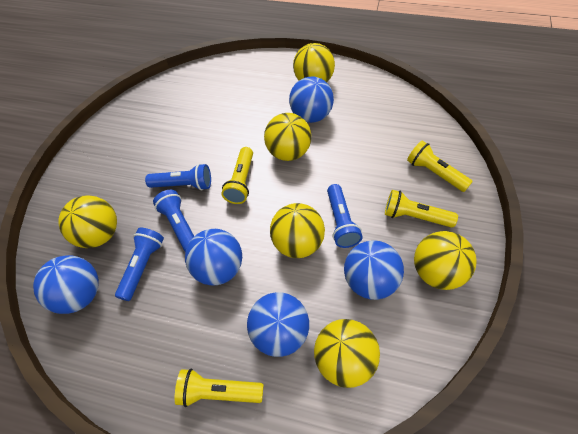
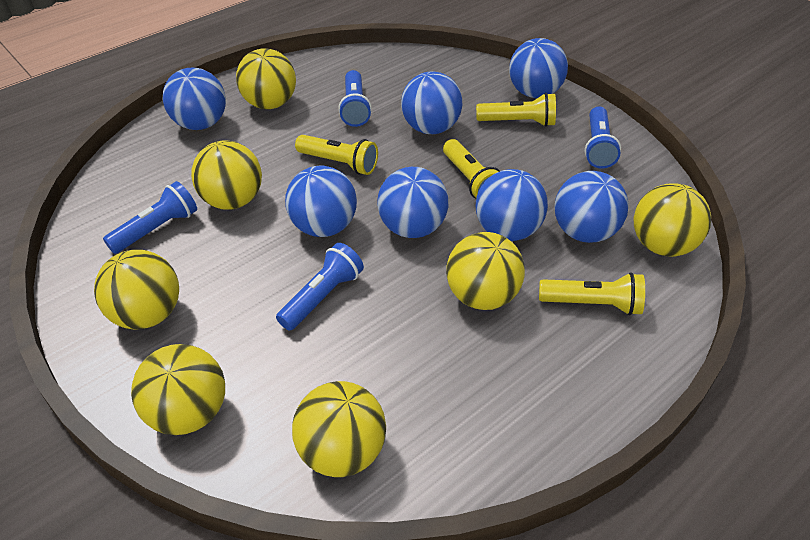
blue ball: 5 -> 7
yellow ball: 6 -> 7

